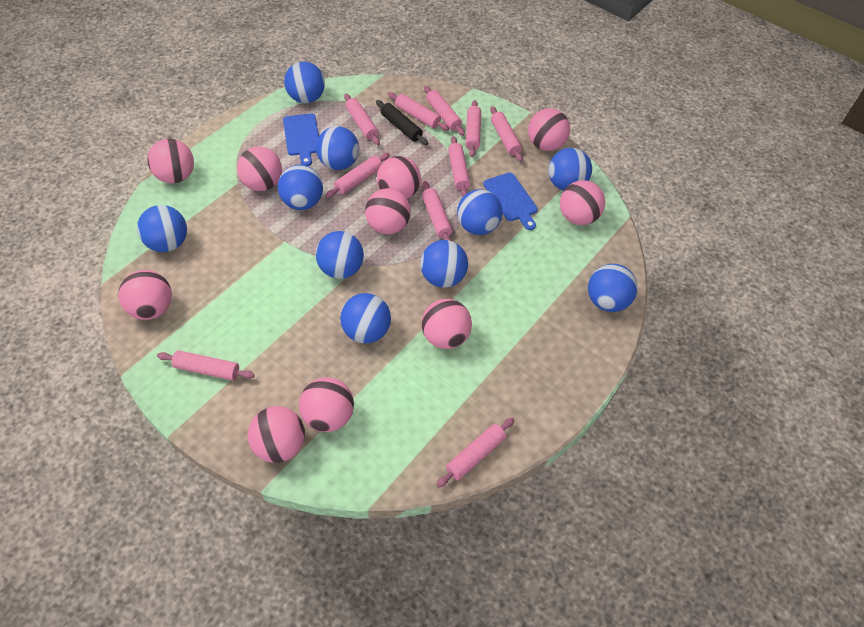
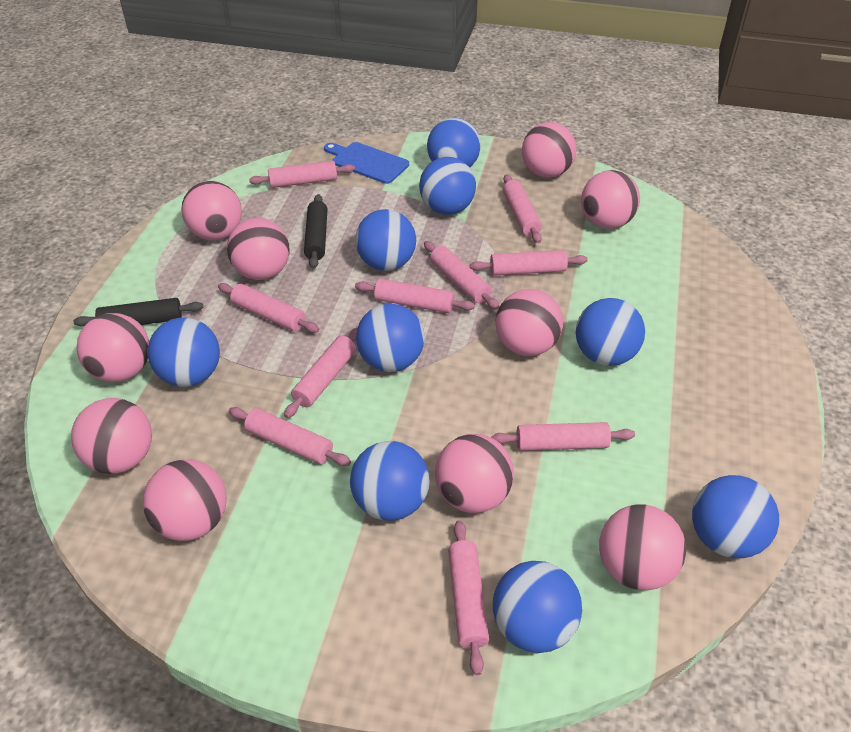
black rolling pin: 1 -> 2
blue ball: 10 -> 9
blue cutting board: 2 -> 1

